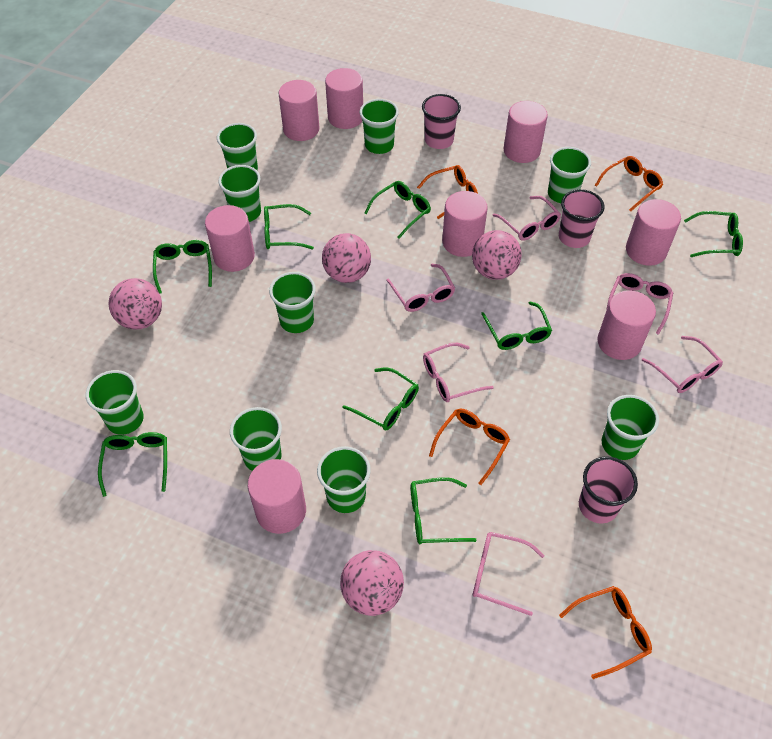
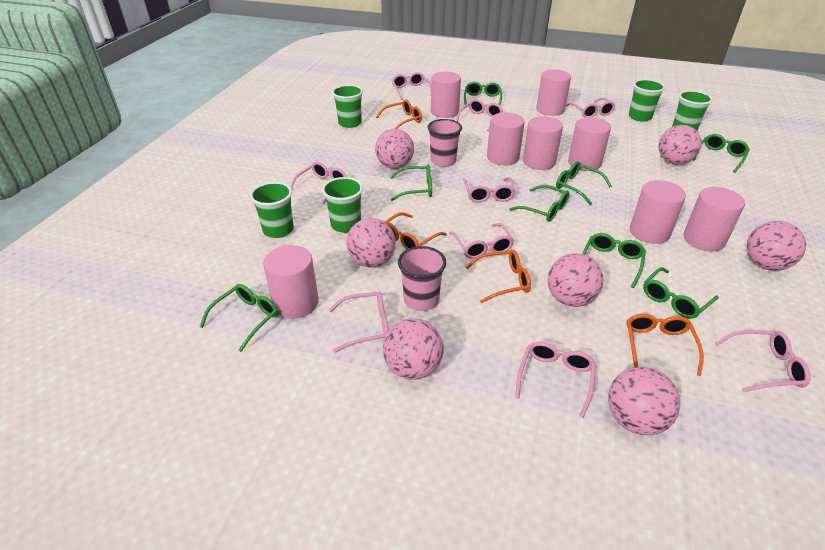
green cup: 9 -> 5
pink ball: 4 -> 7
pink cup: 3 -> 2
pink glasses: 6 -> 9

